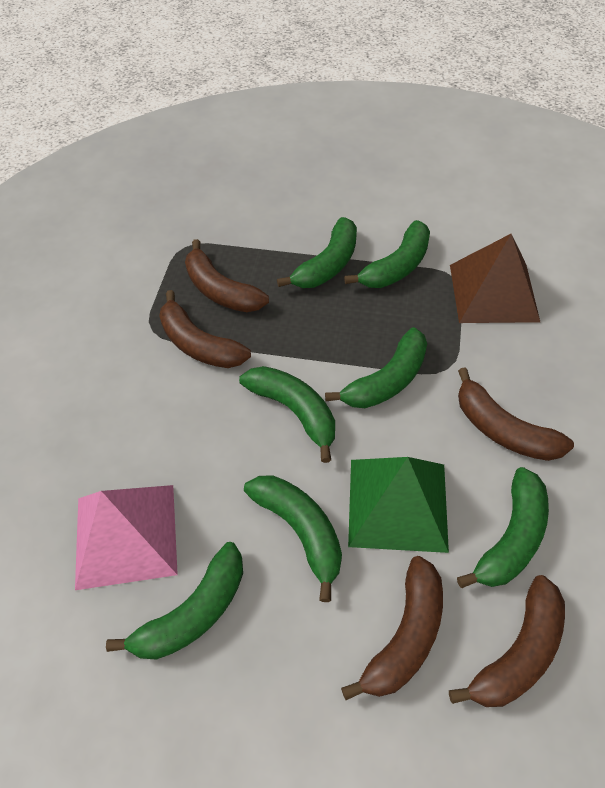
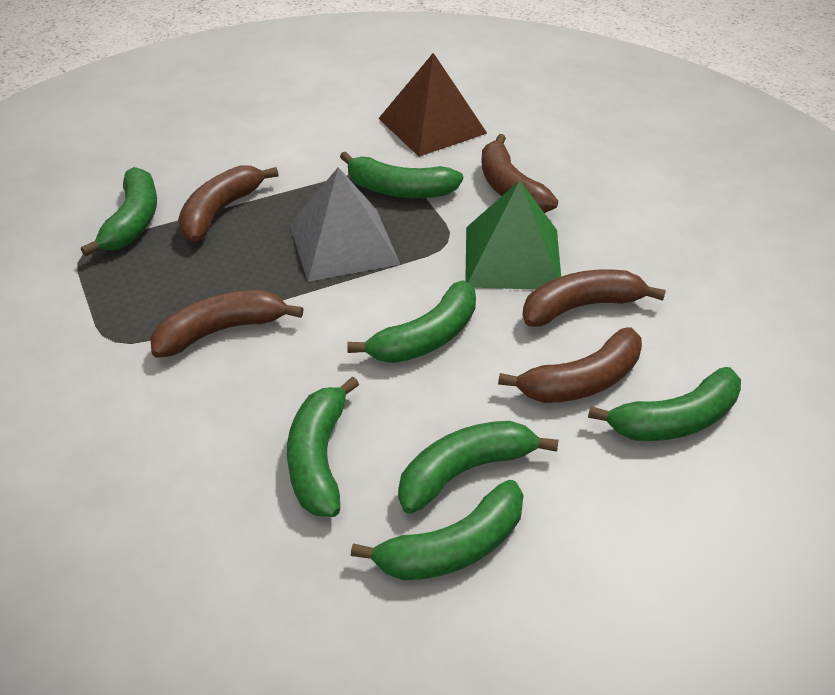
grey pyramid: 0 -> 1
pink pyramid: 1 -> 0

